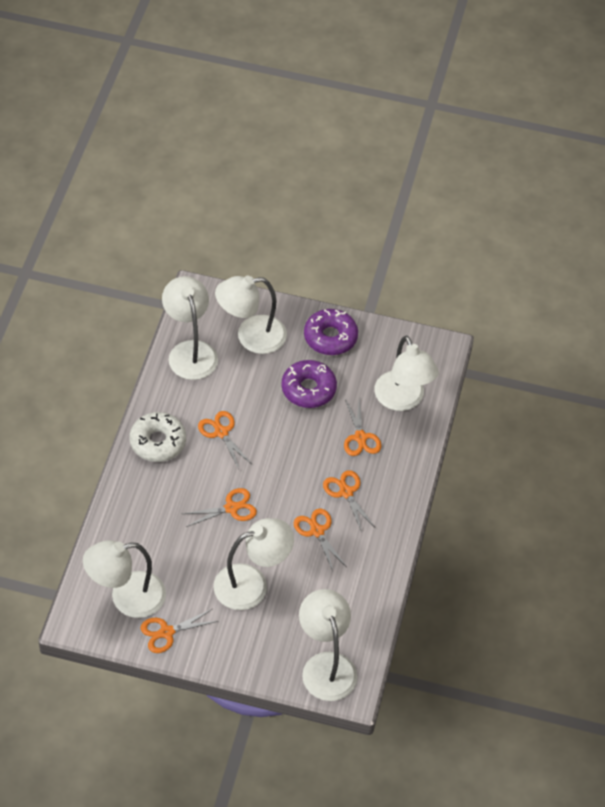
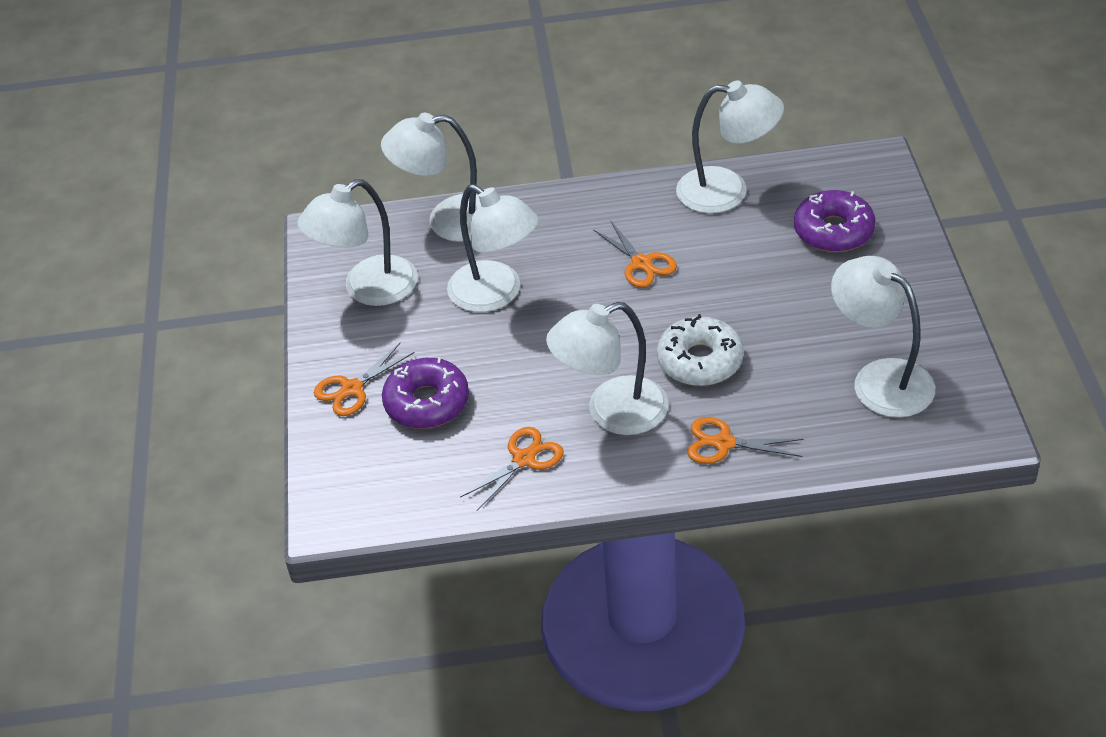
orange scissors: 6 -> 4

